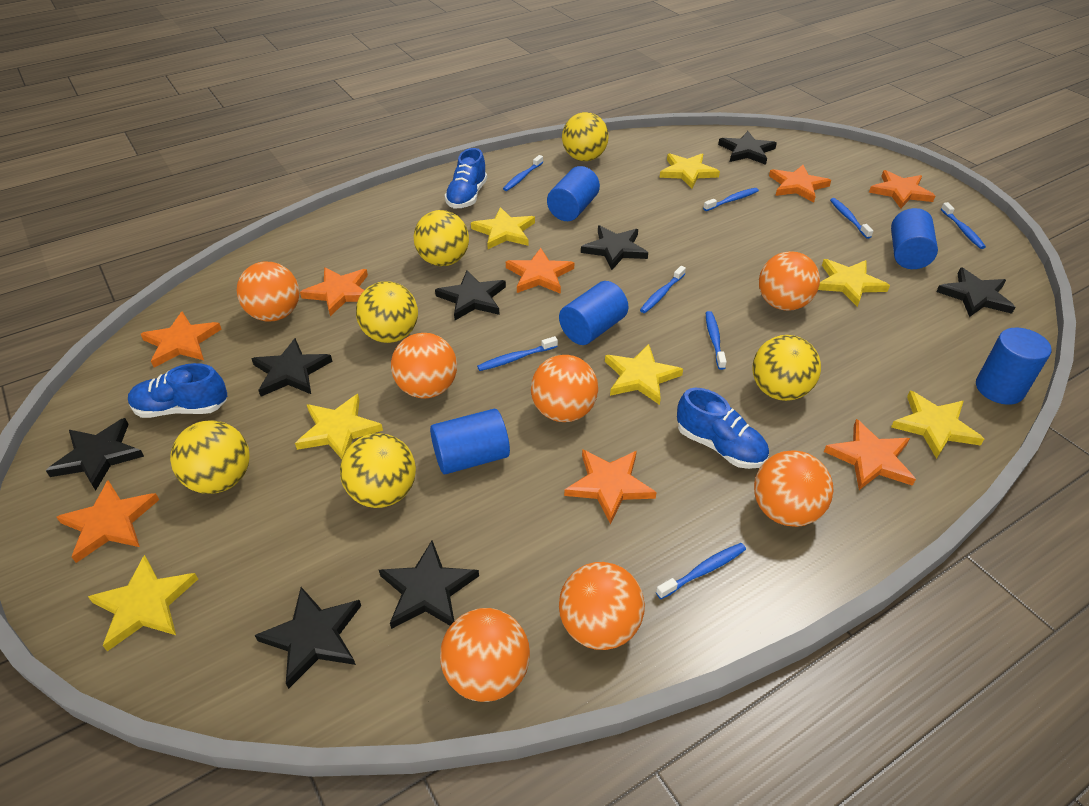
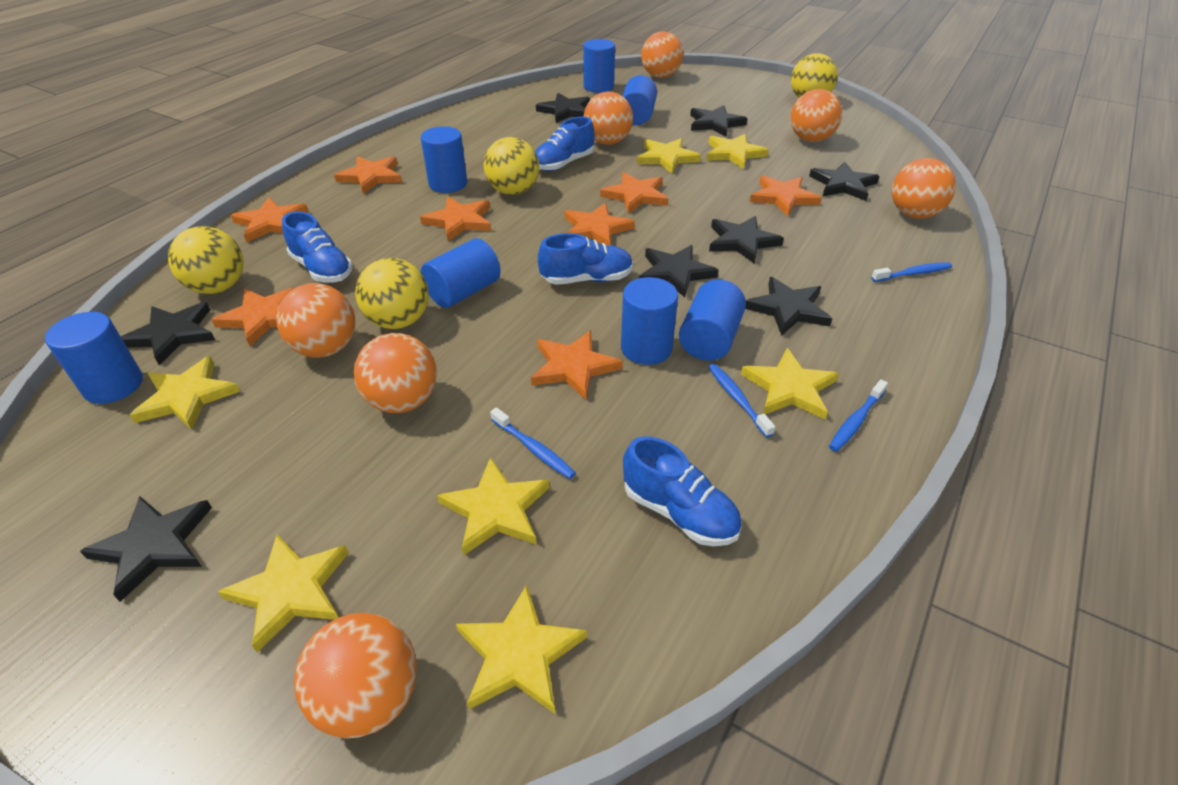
blue cylinder: 5 -> 7
blue shoe: 3 -> 4
blue toothbrush: 8 -> 4
yellow ball: 6 -> 4

